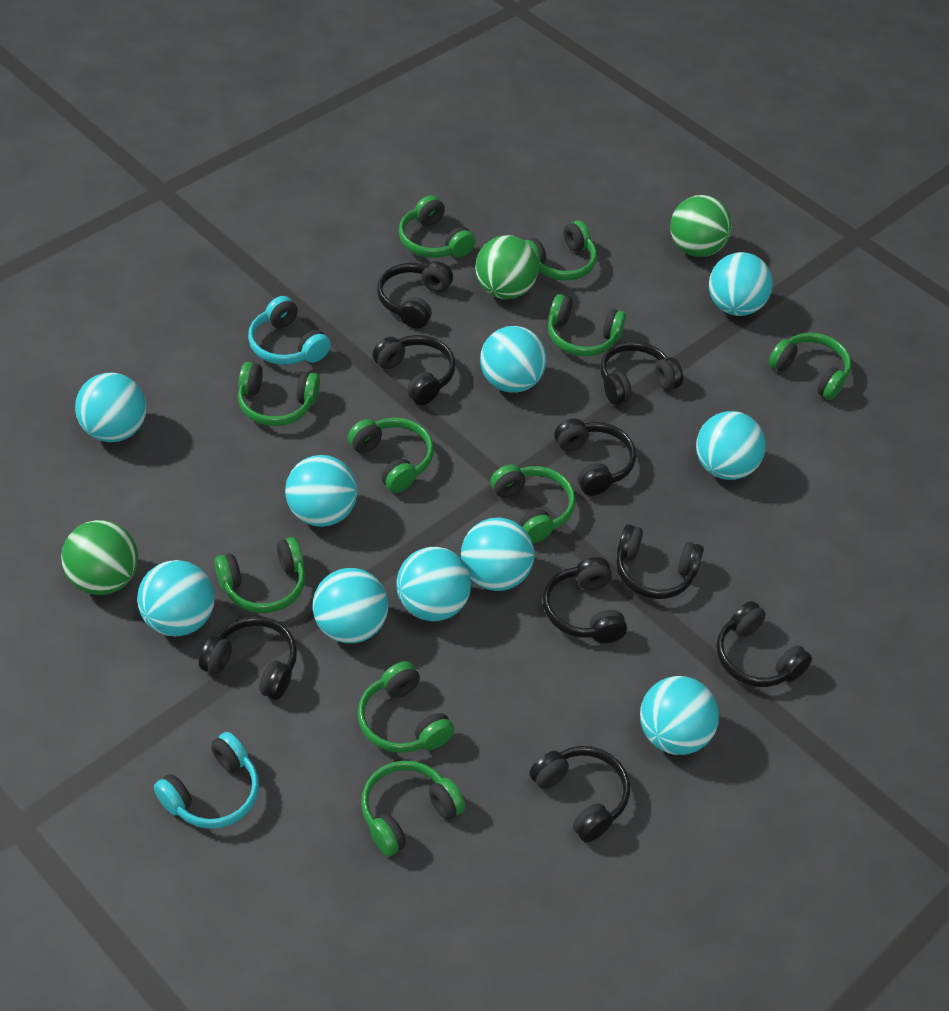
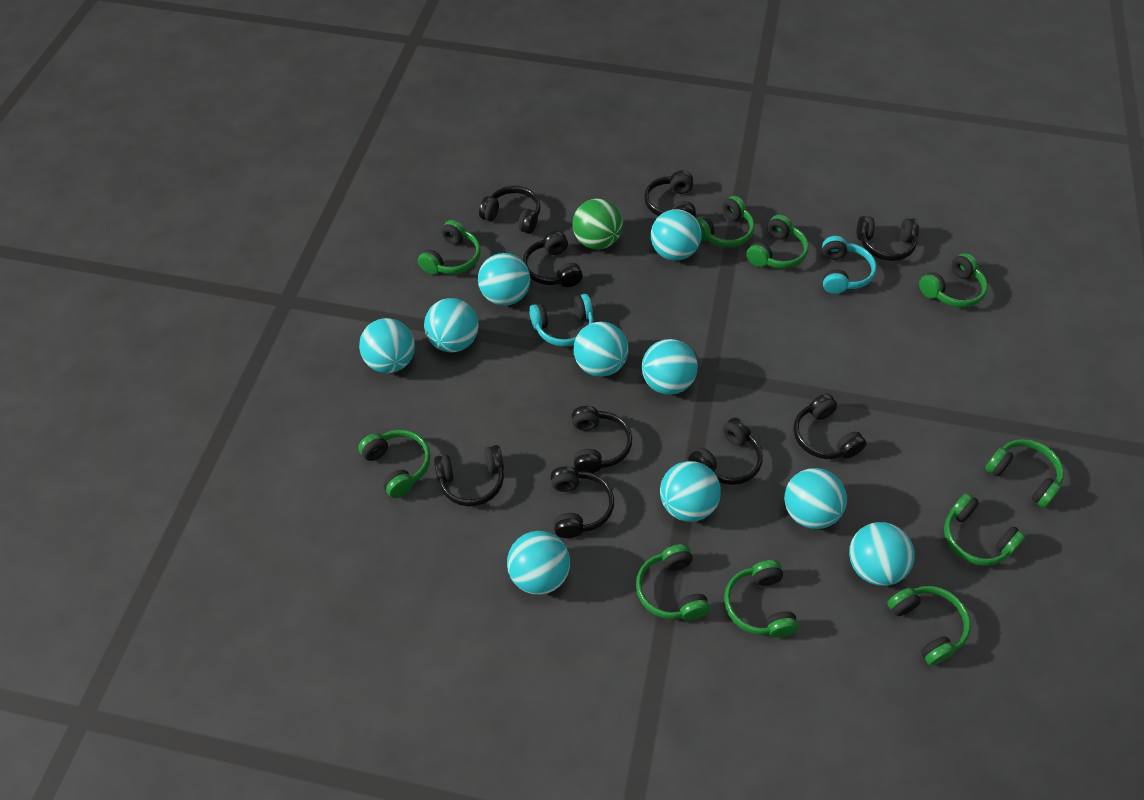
green ball: 3 -> 1

